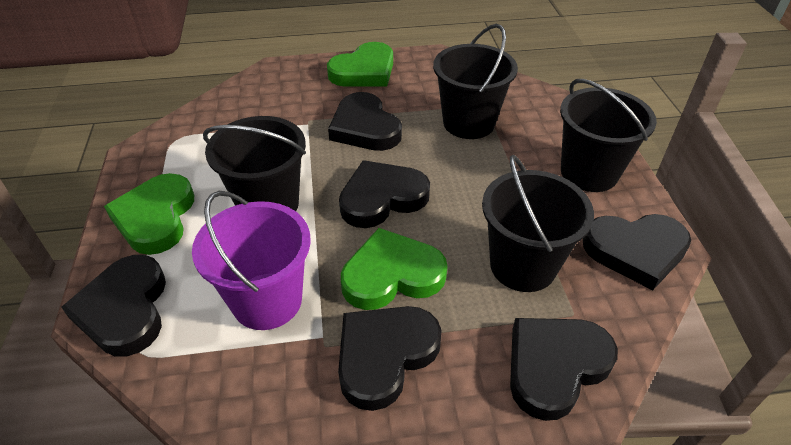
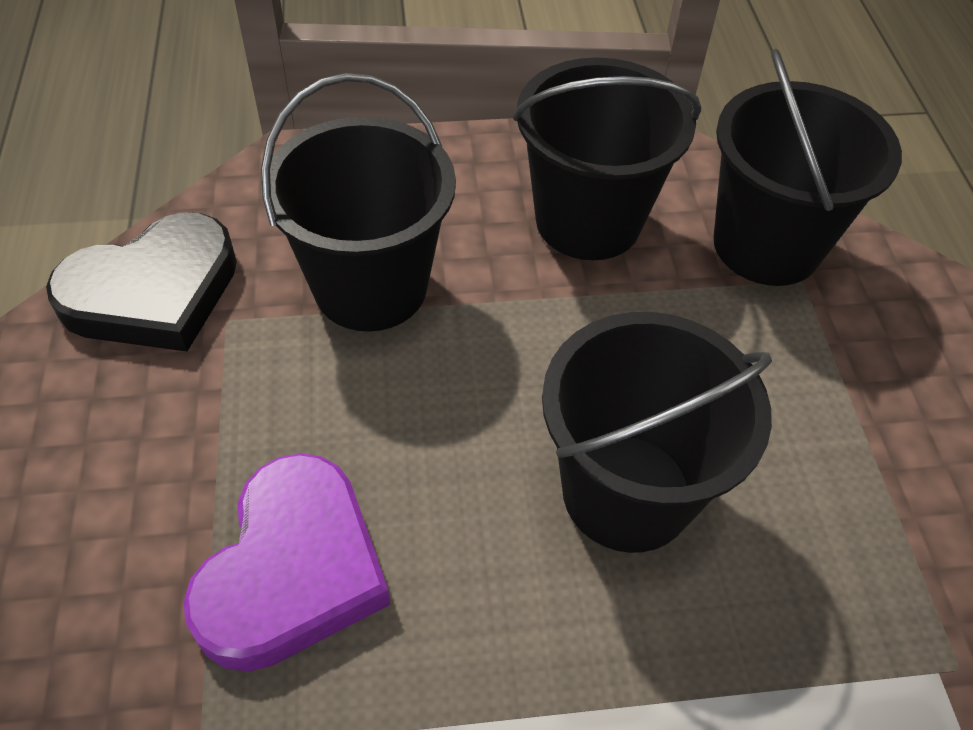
black heart: 6 -> 1
green heart: 3 -> 0
purple bucket: 1 -> 0
purple heart: 0 -> 1

